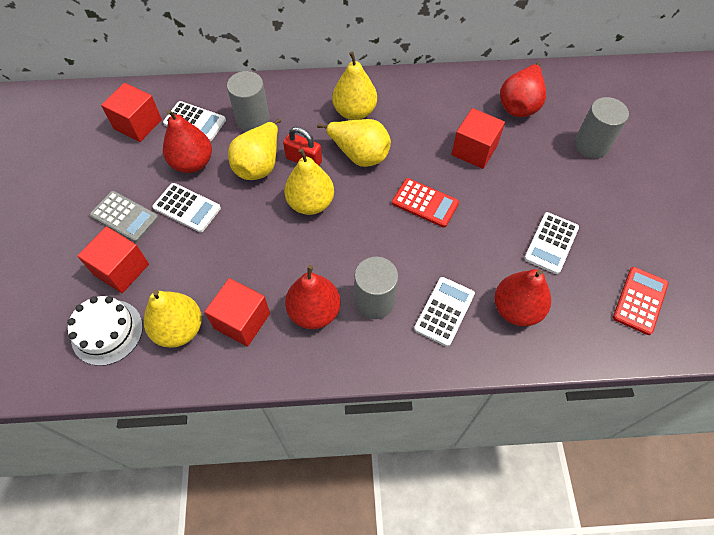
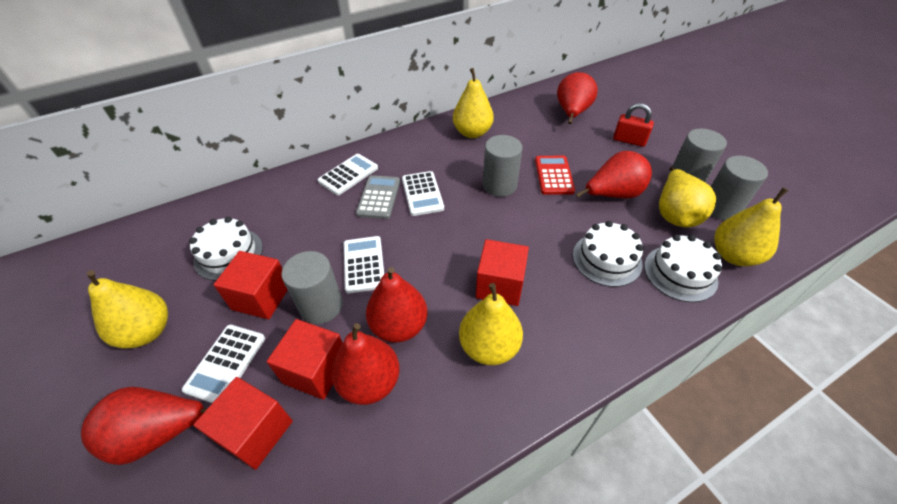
grey cylinder: 3 -> 4
red calculator: 2 -> 1
red pear: 4 -> 5
white cake: 1 -> 3

